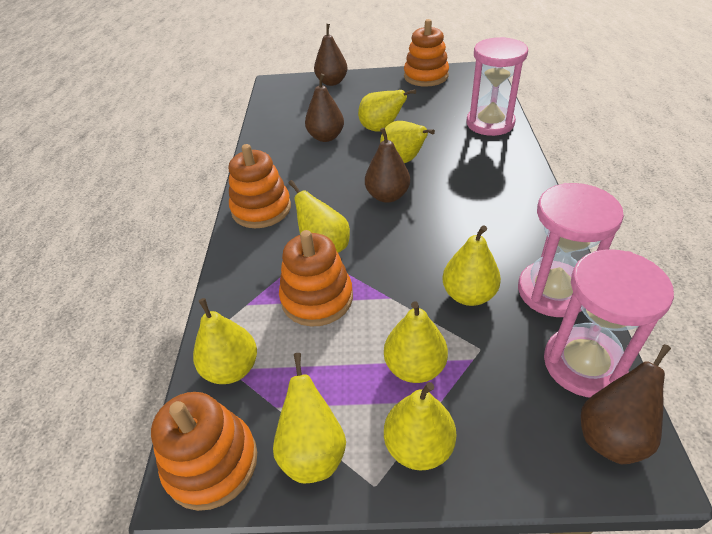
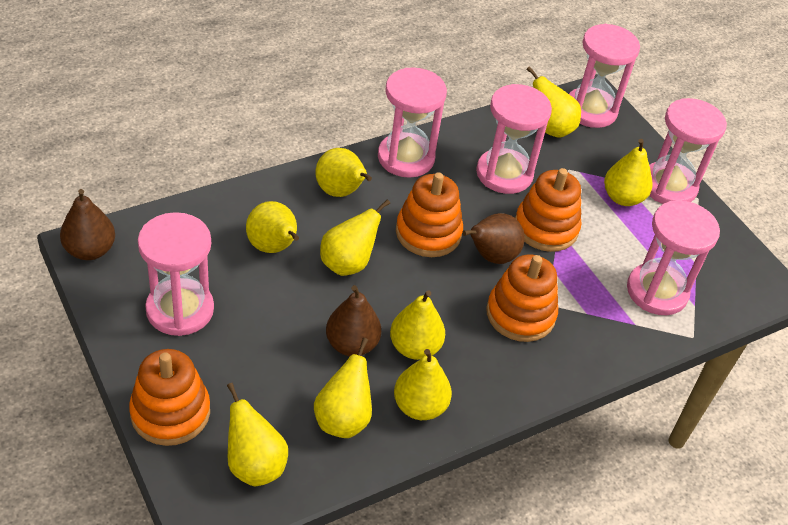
brown pear: 4 -> 3
pink hourglass: 3 -> 6
yellow pear: 8 -> 9

